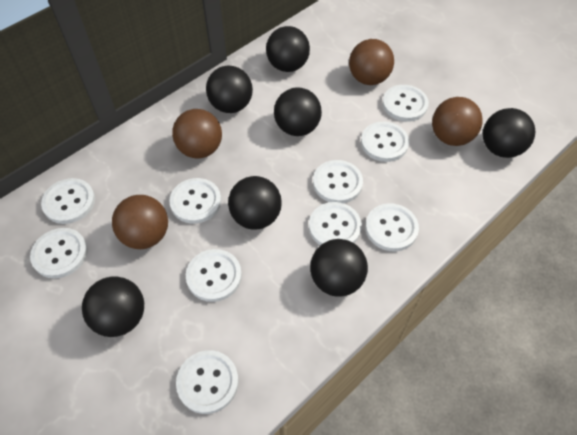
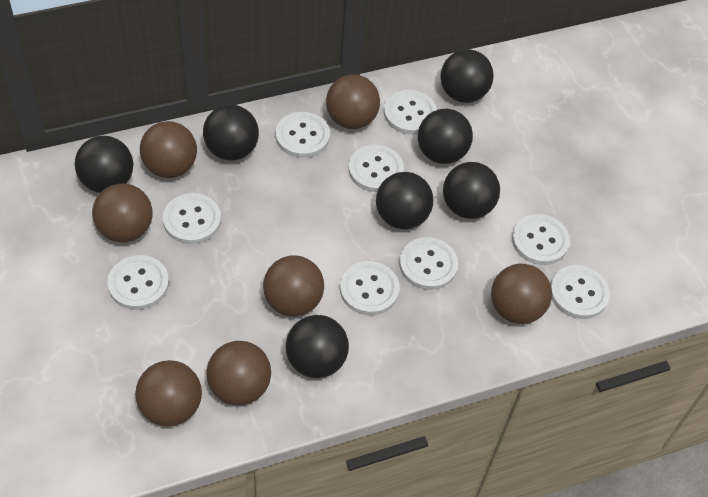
brown ball: 4 -> 7
white button: 10 -> 9

